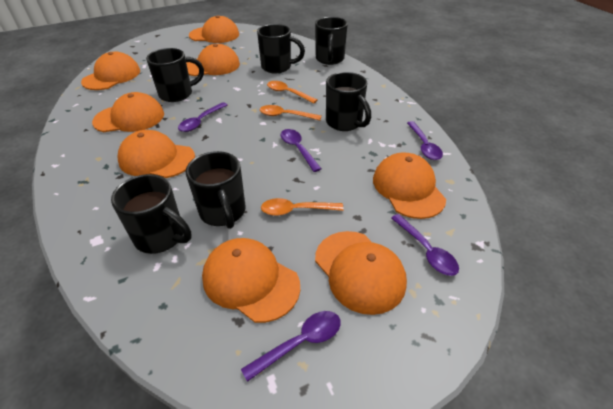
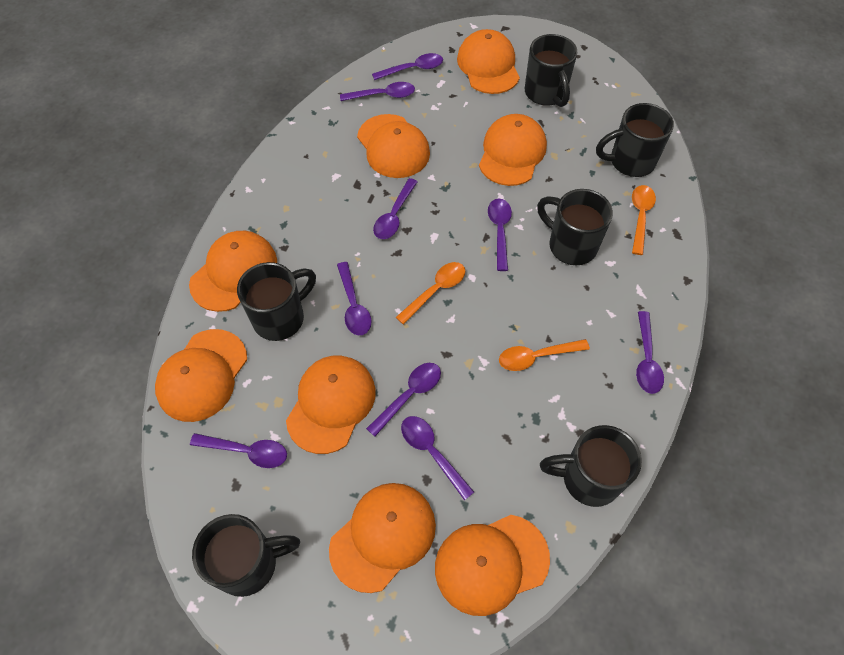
purple spoon: 5 -> 9

